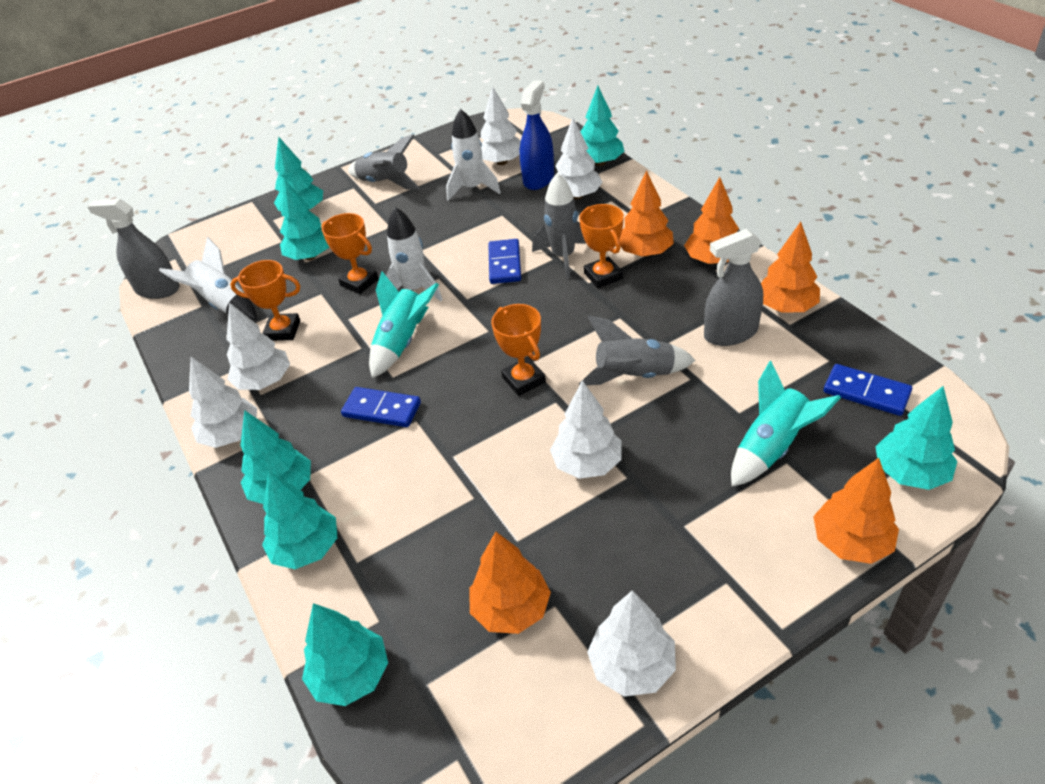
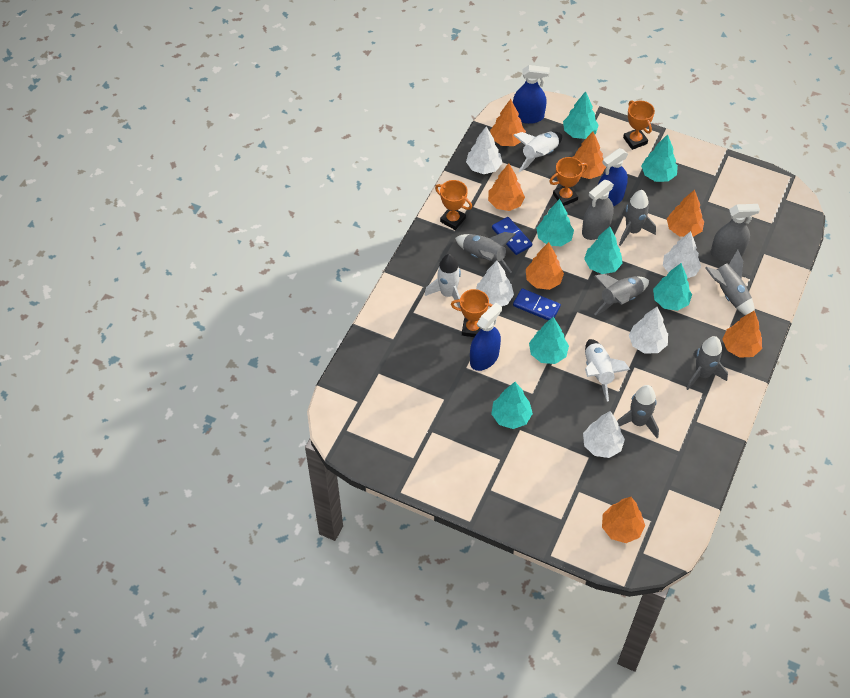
blue domino: 3 -> 2
blue spray bottle: 1 -> 3
grey rocket: 3 -> 6
orange tree: 5 -> 7
turquoise rocket: 2 -> 0
white tree: 6 -> 5

